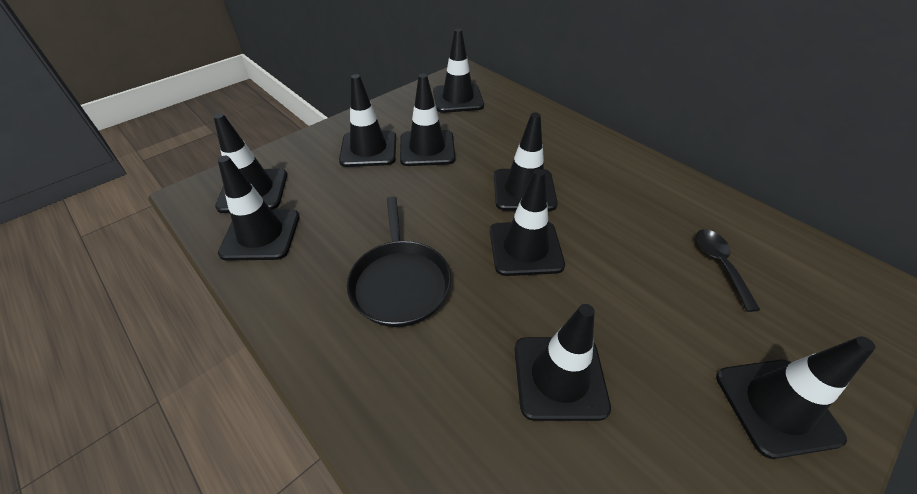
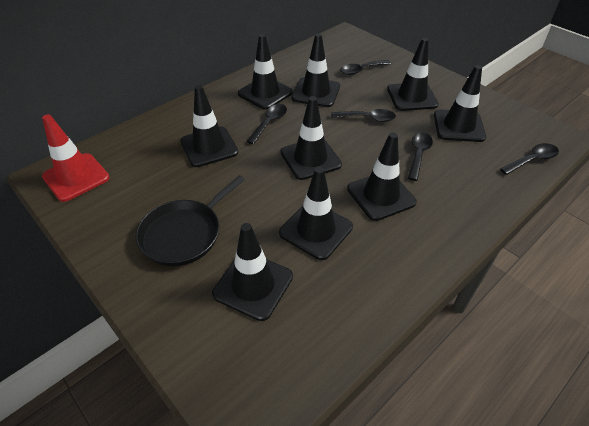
black spoon: 1 -> 5
red traffic cone: 0 -> 1

